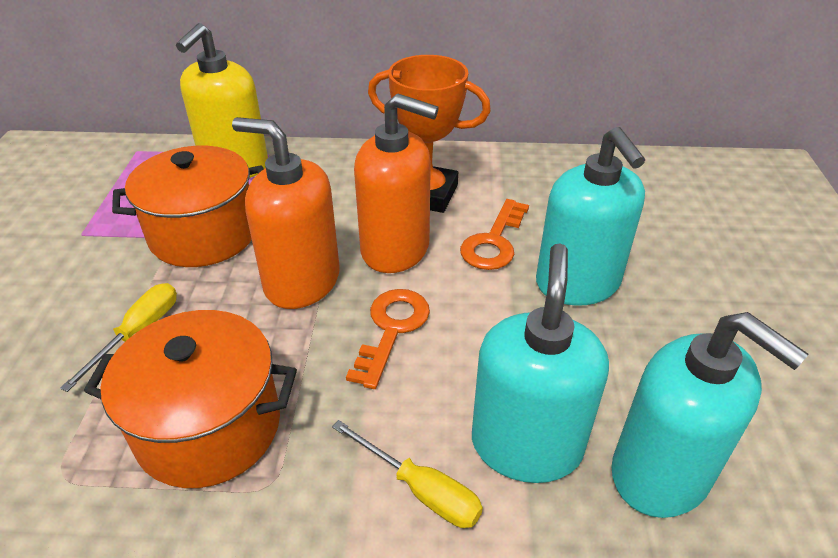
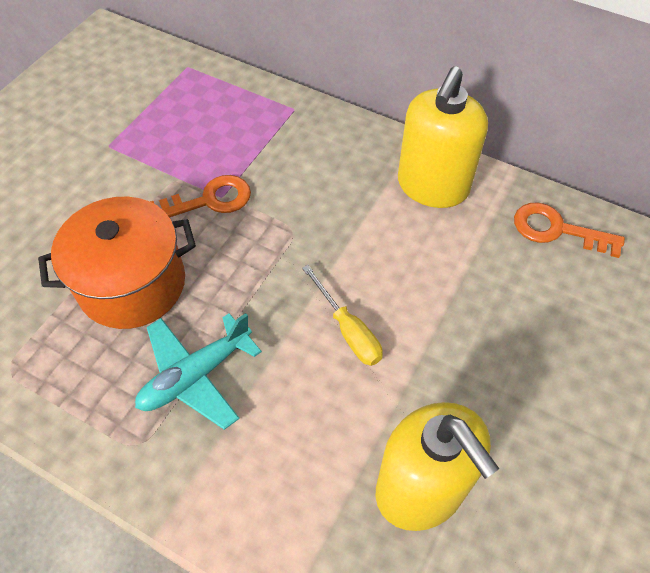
orange pot: 2 -> 1
orange soap dispenser: 2 -> 0
orange trophy: 1 -> 0
turquoise plane: 0 -> 1
turquoise soap dispenser: 3 -> 0
yellow screwdriver: 2 -> 1
yellow soap dispenser: 1 -> 2

